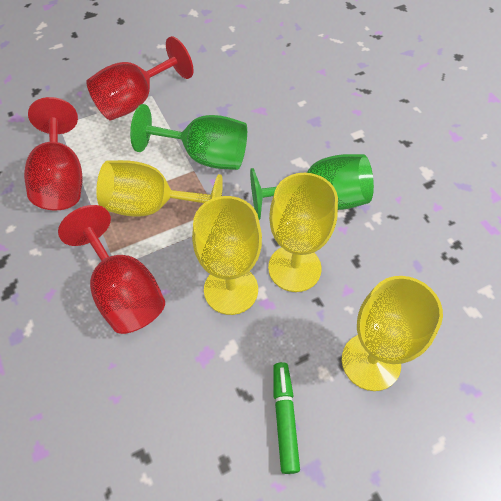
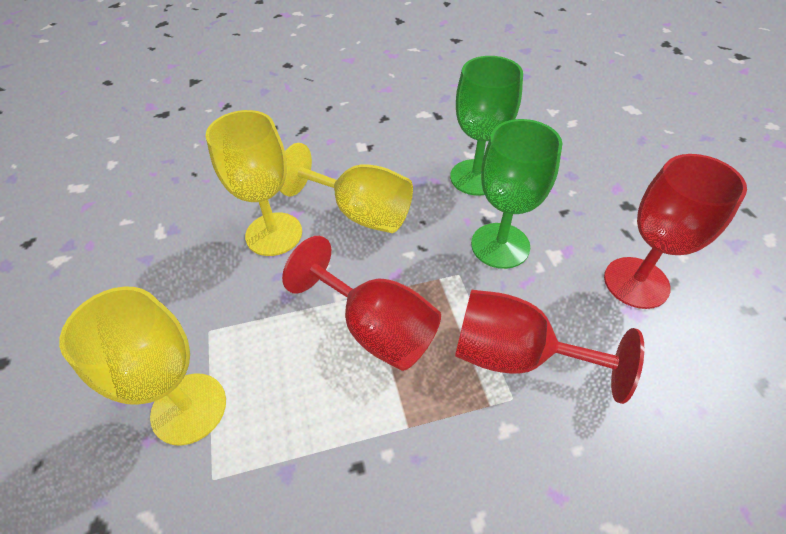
green marker: 1 -> 0
yellow goblet: 4 -> 3

